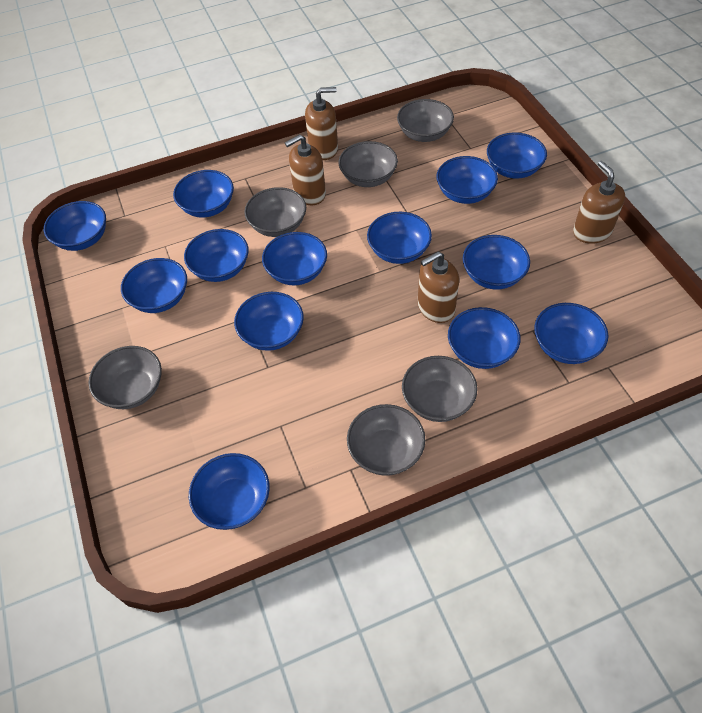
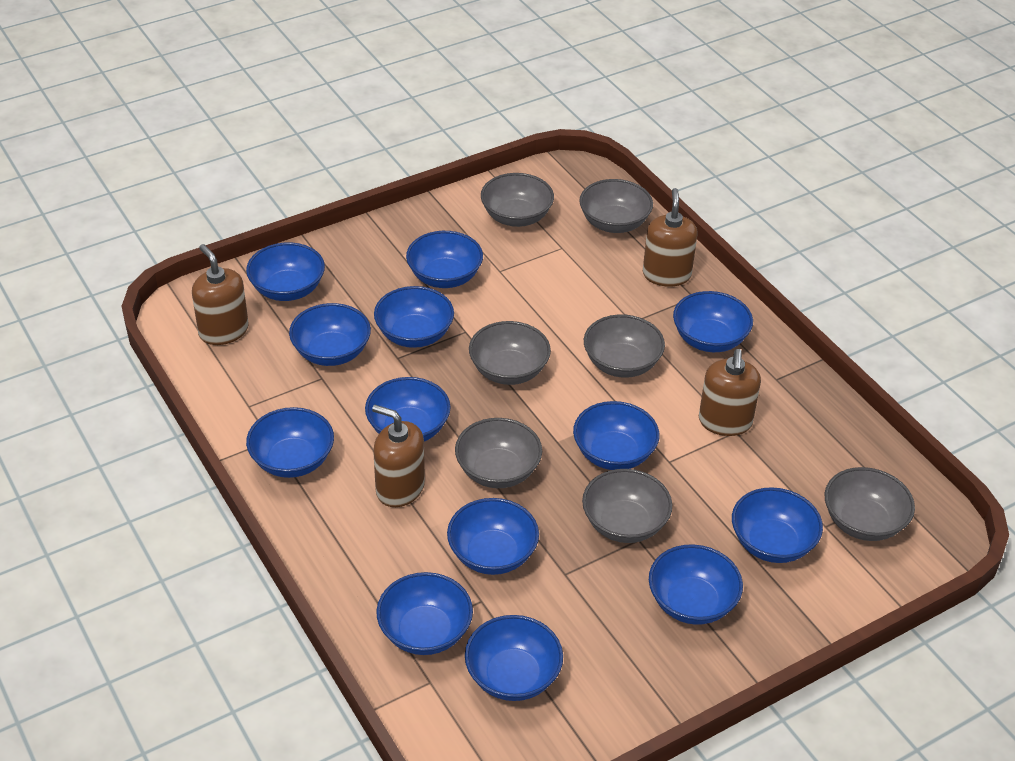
grey bowl: 6 -> 7

